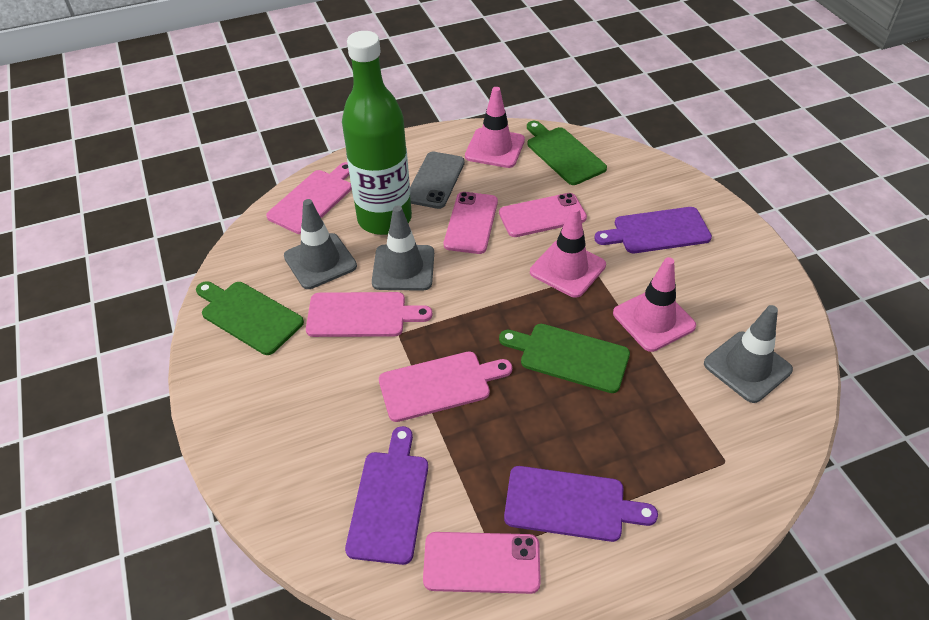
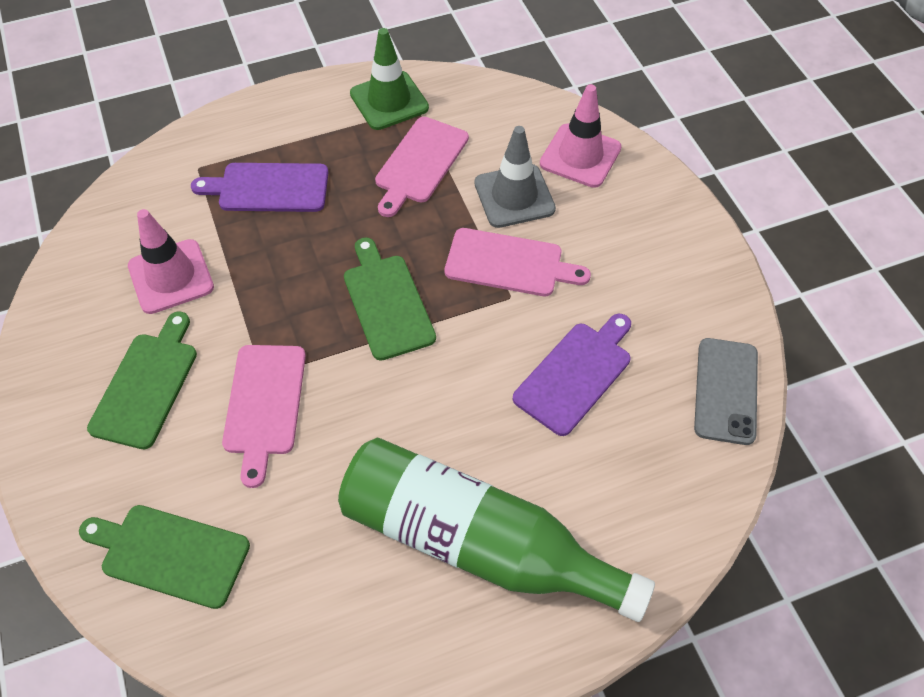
green traffic cone: 0 -> 1
grey traffic cone: 3 -> 1
pink phone: 3 -> 0
pink traffic cone: 3 -> 2
purple cutting board: 3 -> 2

